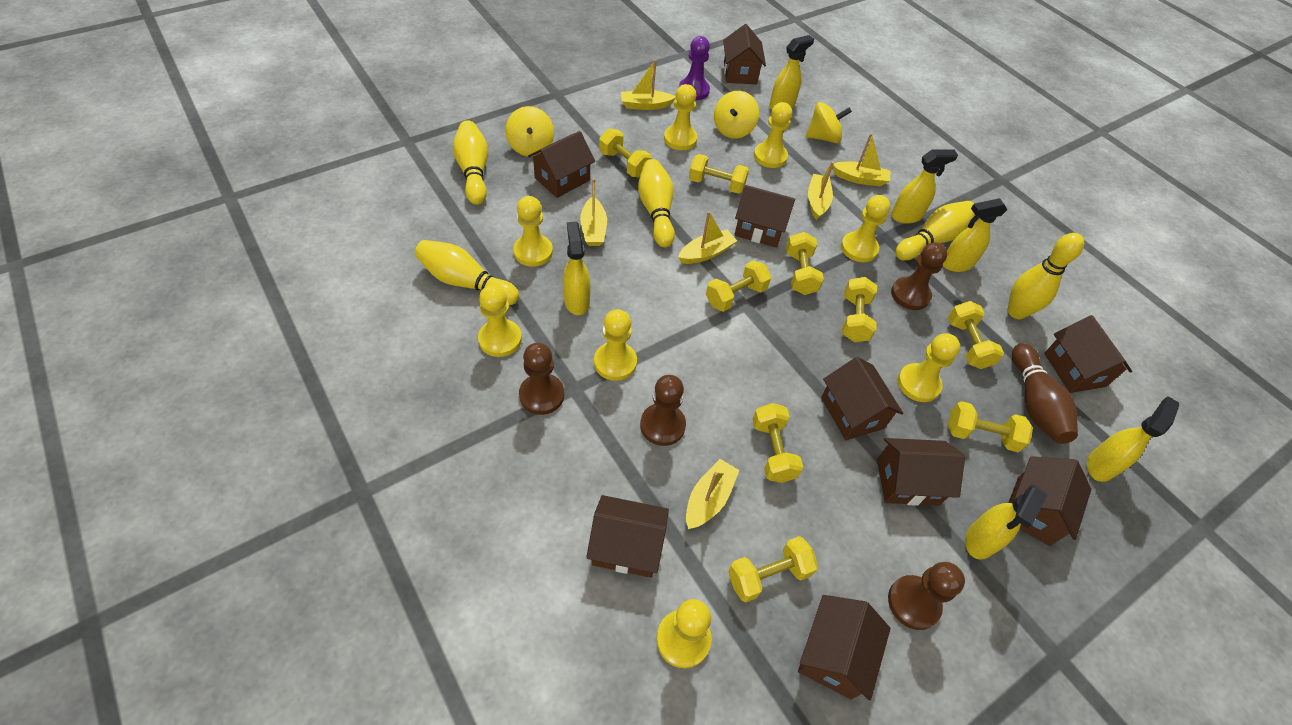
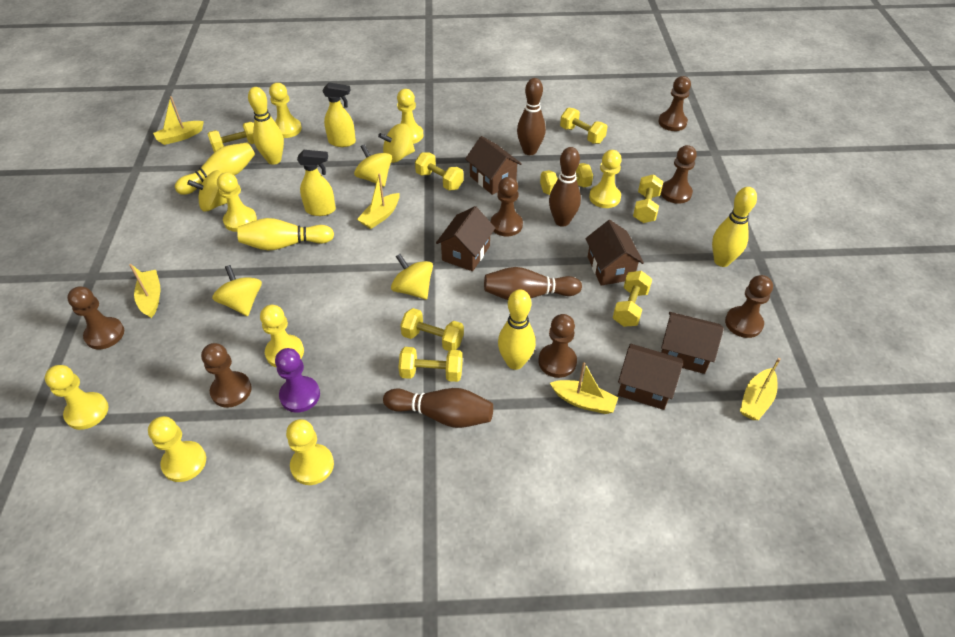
brown bowling pin: 1 -> 4
brown house: 9 -> 5
brown pawn: 4 -> 7
yellow boat: 6 -> 5
yellow dumbbell: 9 -> 8
yellow spinning top: 3 -> 5
yellow spray bottle: 6 -> 2

